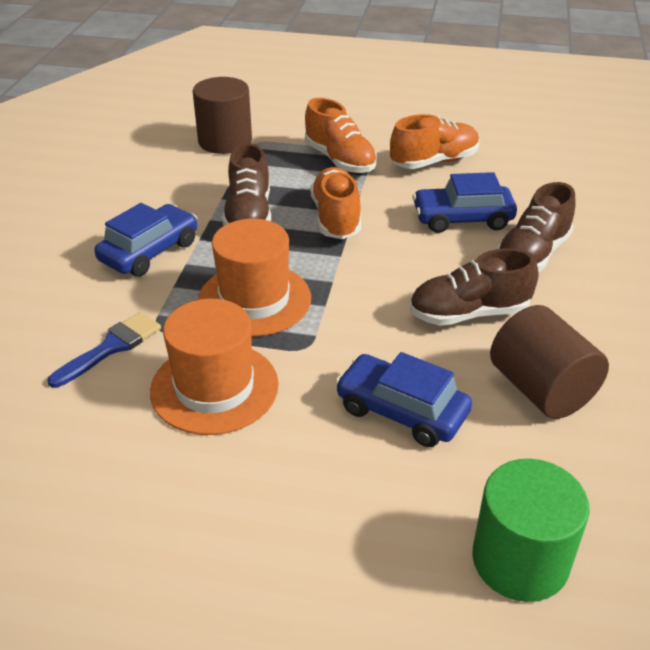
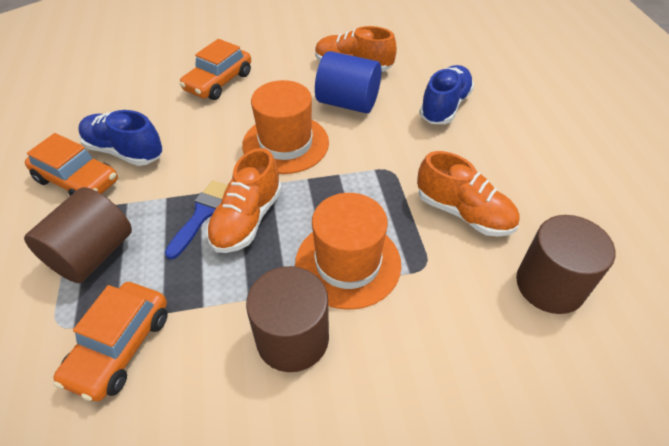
blue car: 3 -> 0
blue cylinder: 0 -> 1
blue shoe: 0 -> 2
brown cylinder: 2 -> 3
brown shoe: 3 -> 0
green cylinder: 1 -> 0
orange car: 0 -> 3

